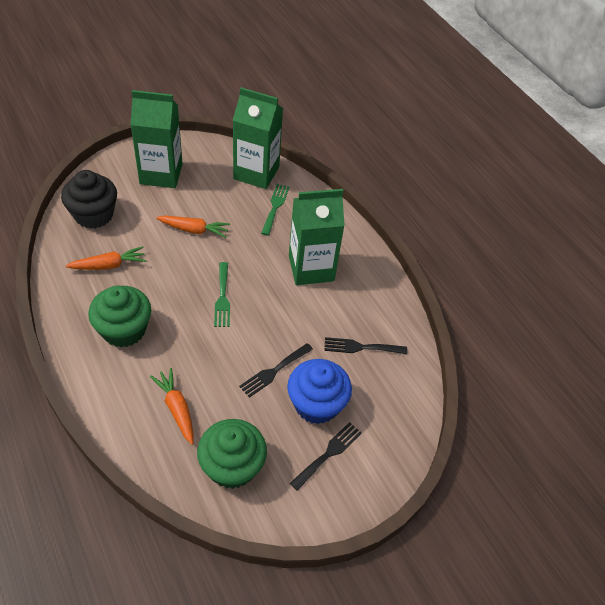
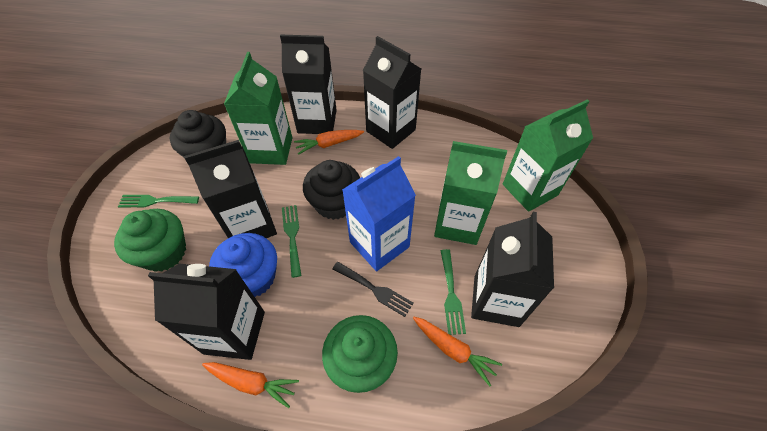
black carton: 0 -> 5
black cupcake: 1 -> 2
black fork: 3 -> 1
blue carton: 0 -> 1
green fork: 2 -> 3

